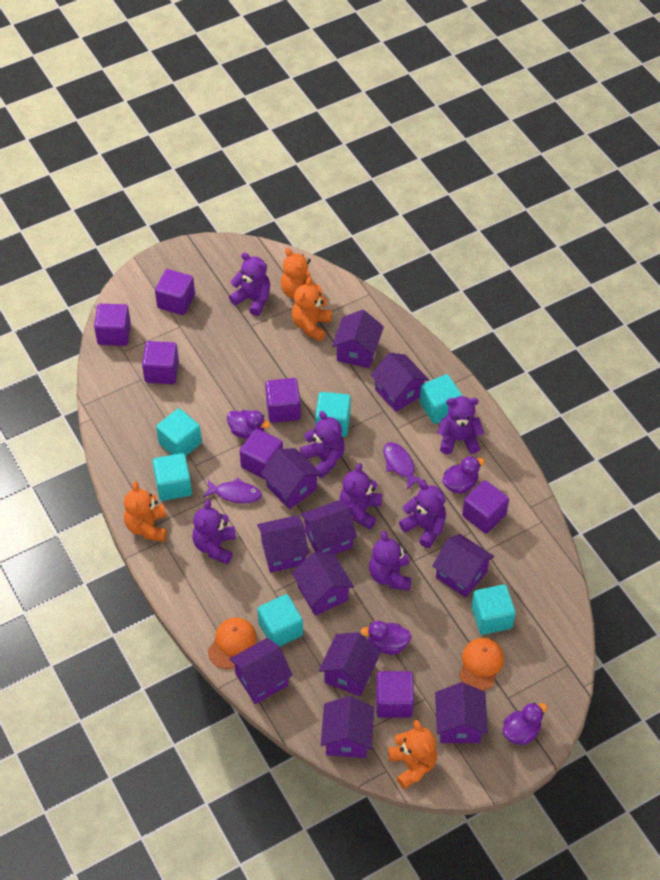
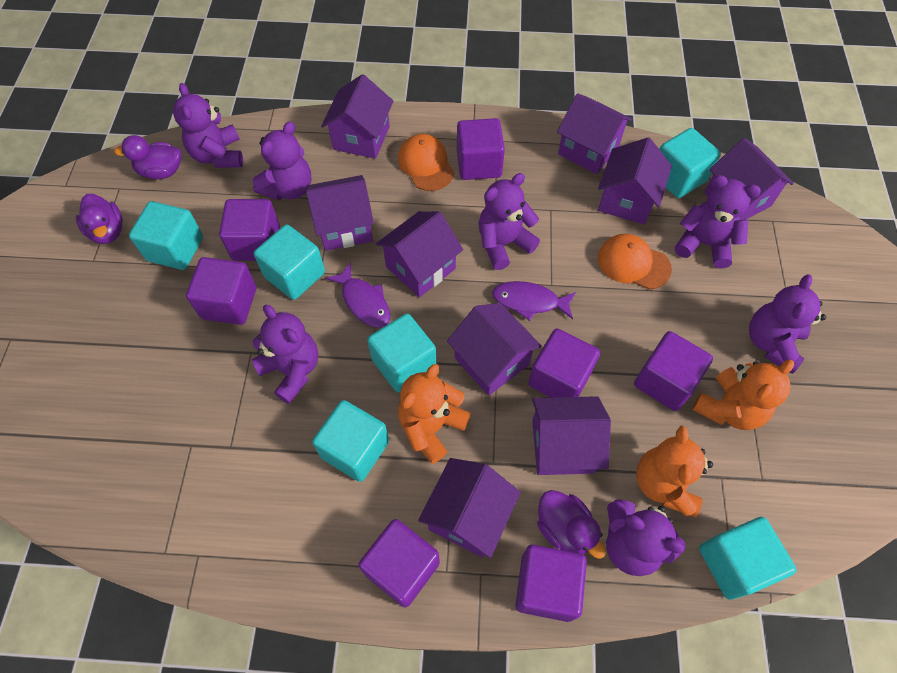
orange teddy bear: 4 -> 3
purple duck: 4 -> 3
purple house: 11 -> 9

